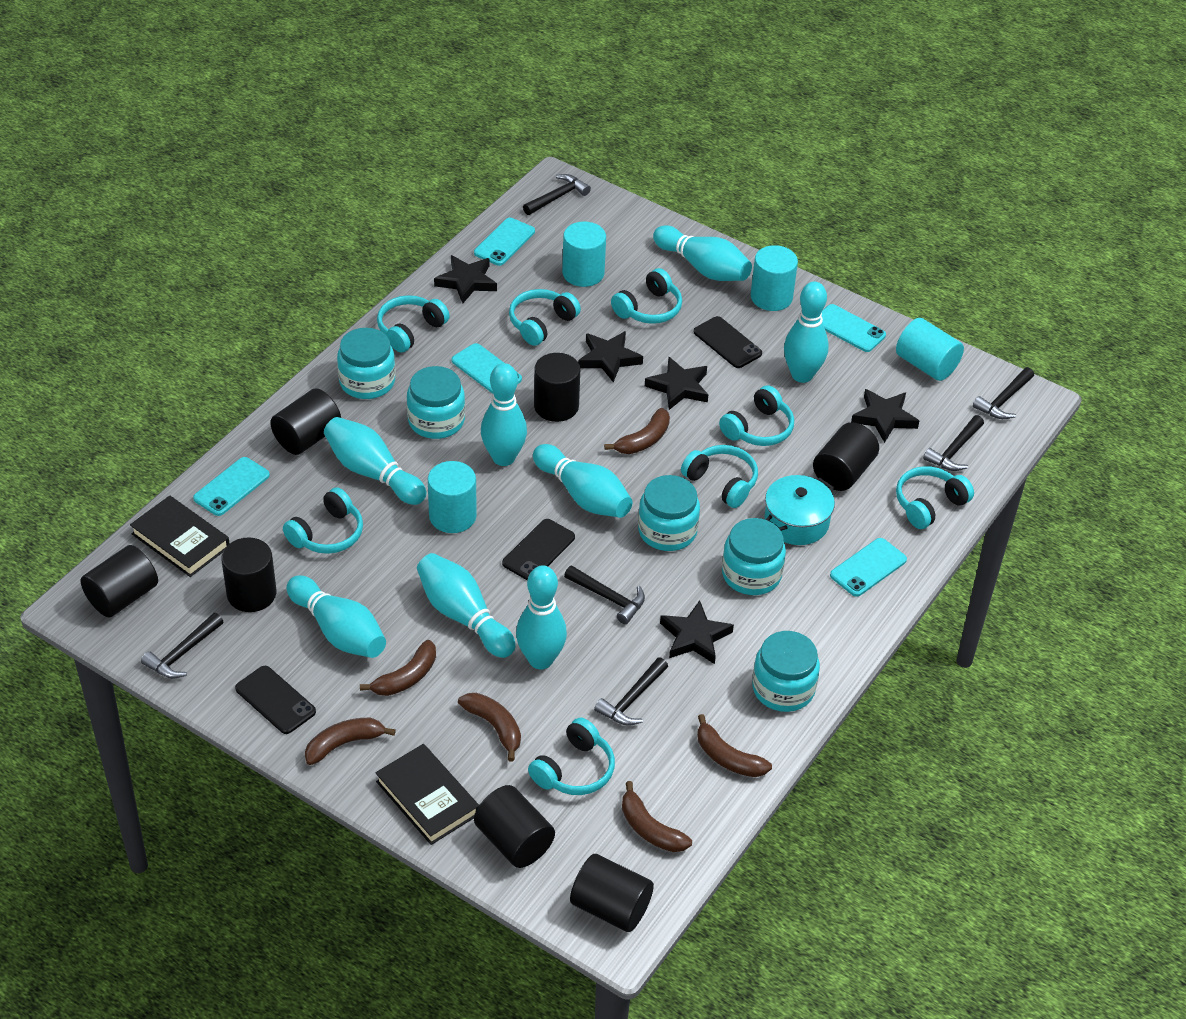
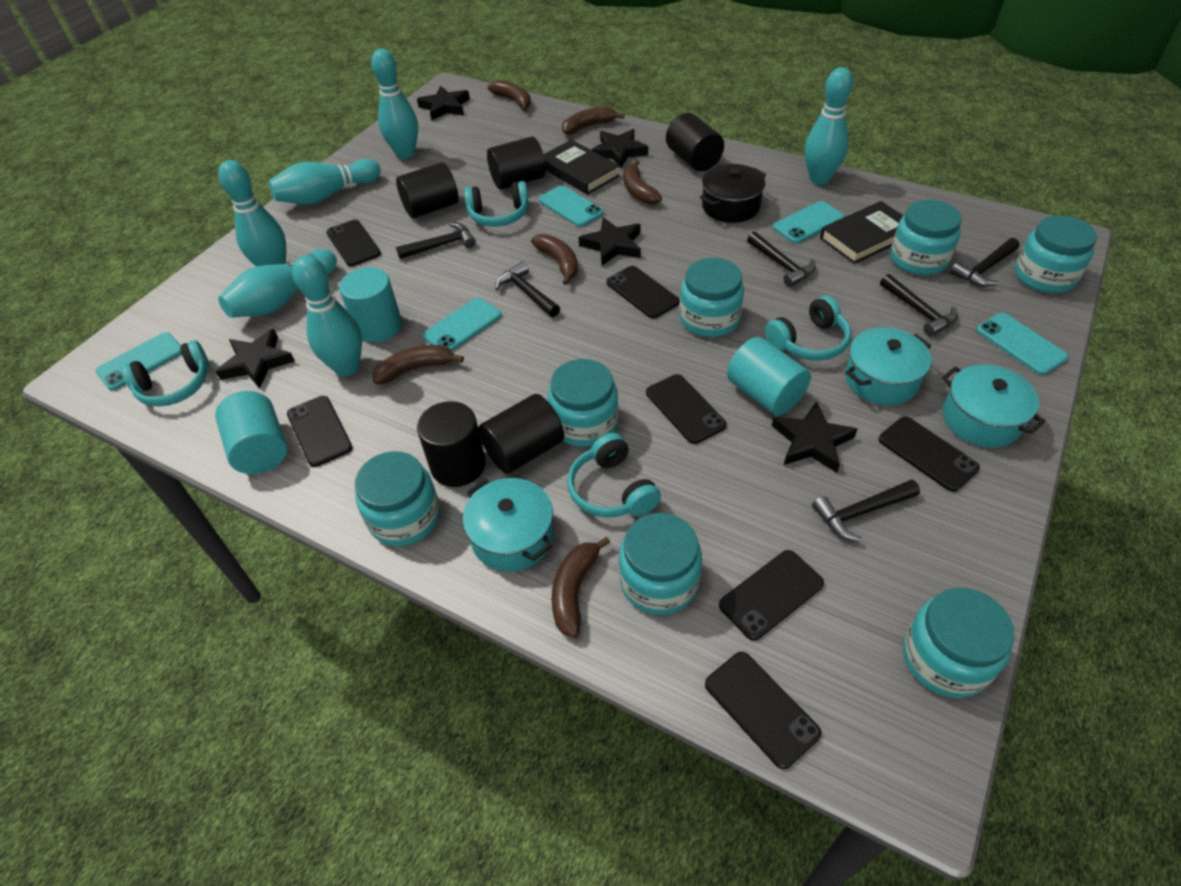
black cylinder: 7 -> 5
black phone: 3 -> 7
black pot: 0 -> 1
turquoise bowling pin: 8 -> 6
turquoise cylinder: 4 -> 3
turquoise headphones: 8 -> 4
turquoise jar: 5 -> 7
turquoise pot: 1 -> 3

